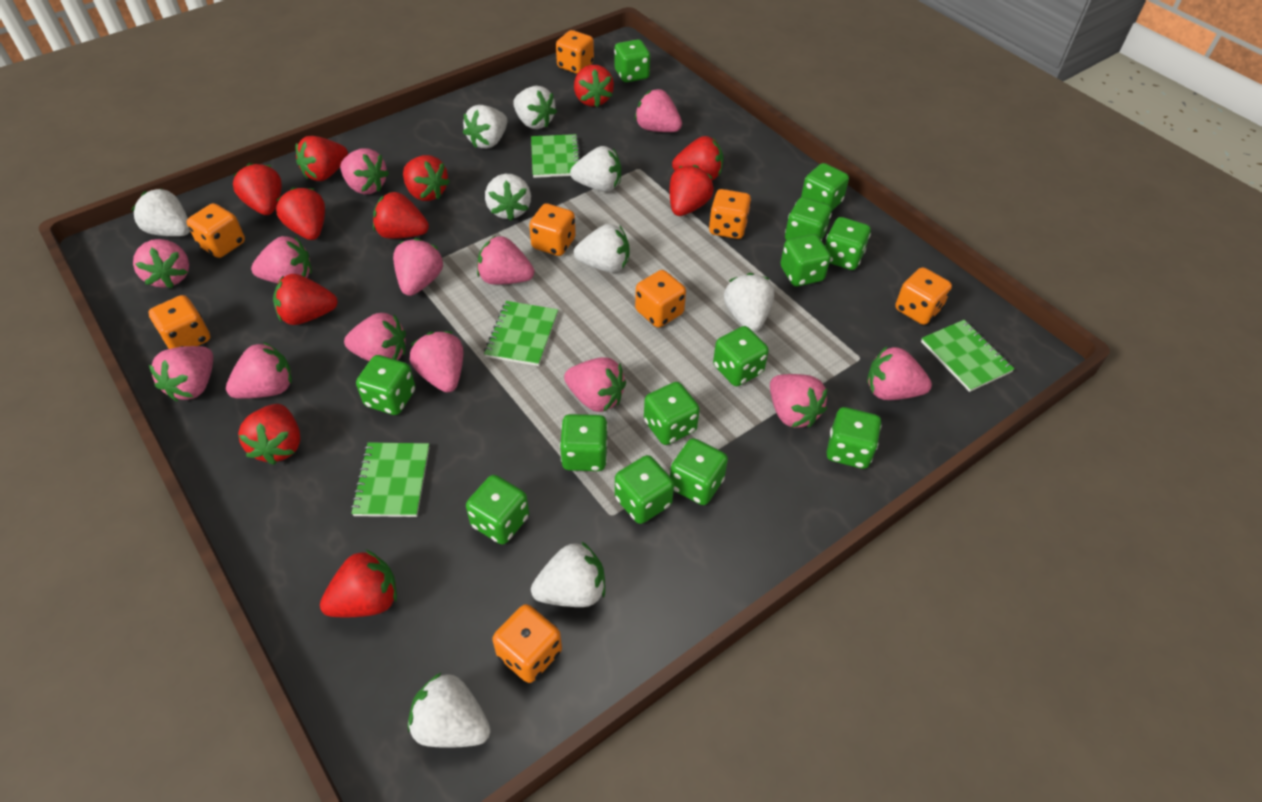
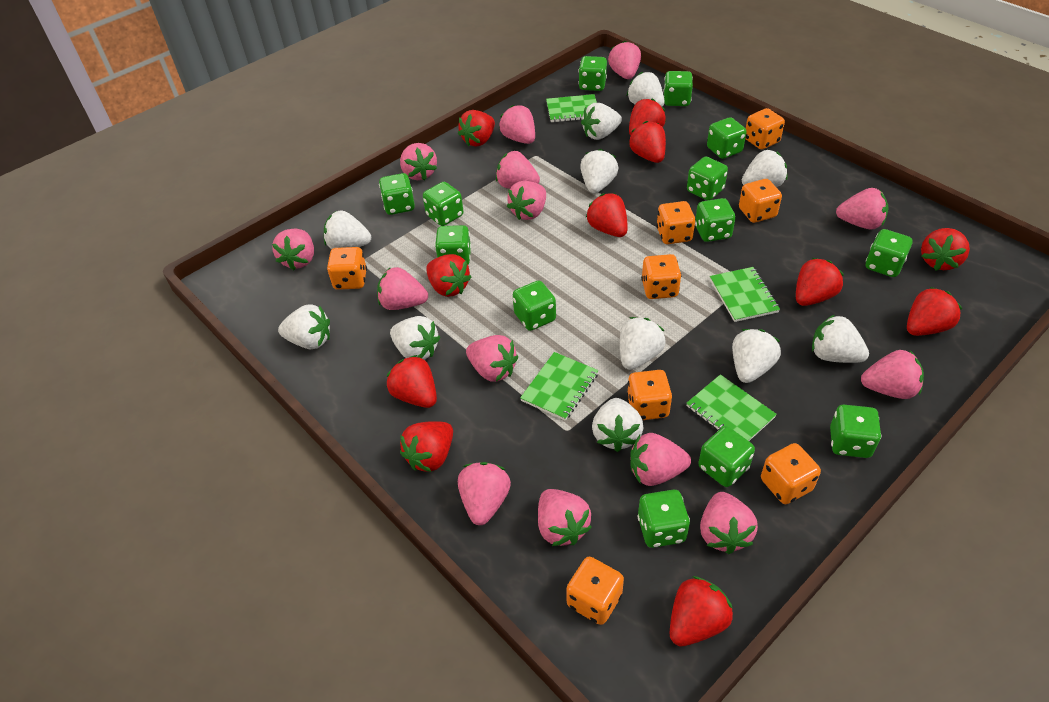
pink strawberry: 13 -> 14
white strawberry: 9 -> 11

